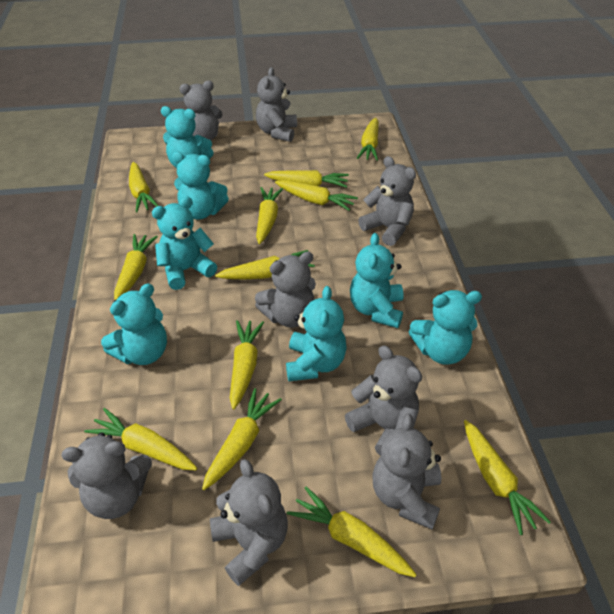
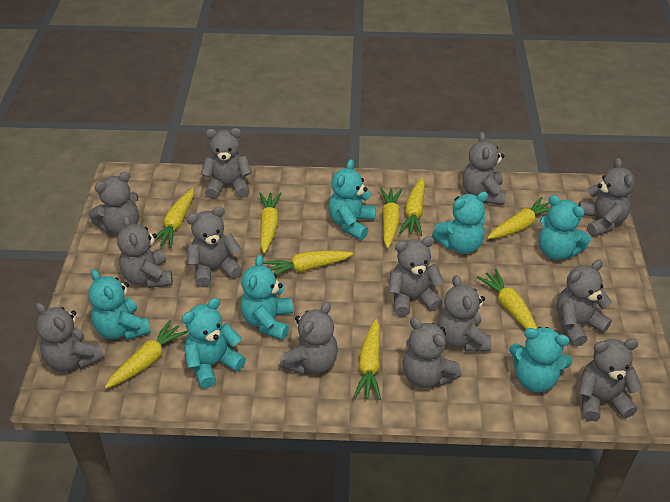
grey teddy bear: 8 -> 13
yellow carrot: 12 -> 9

